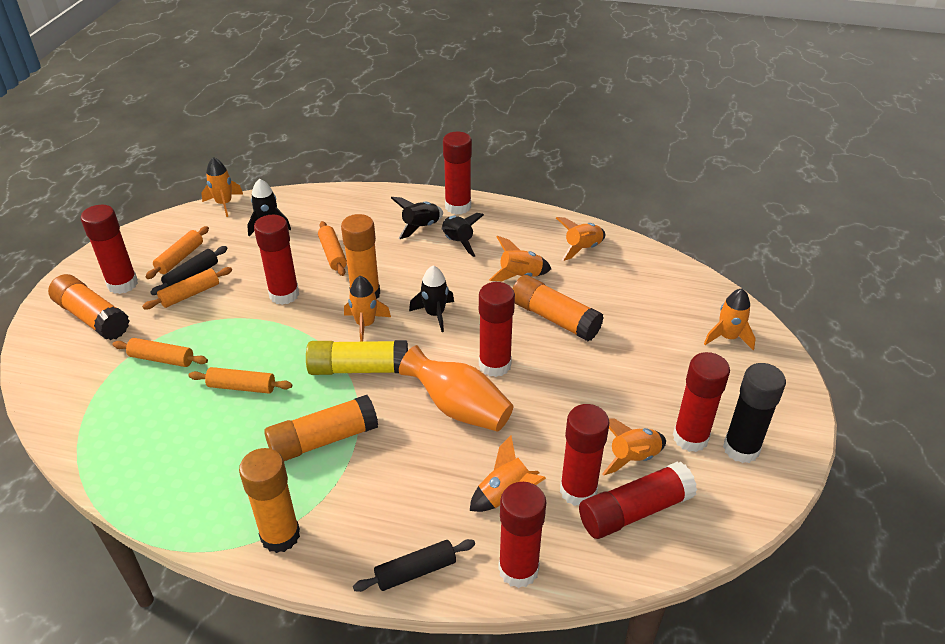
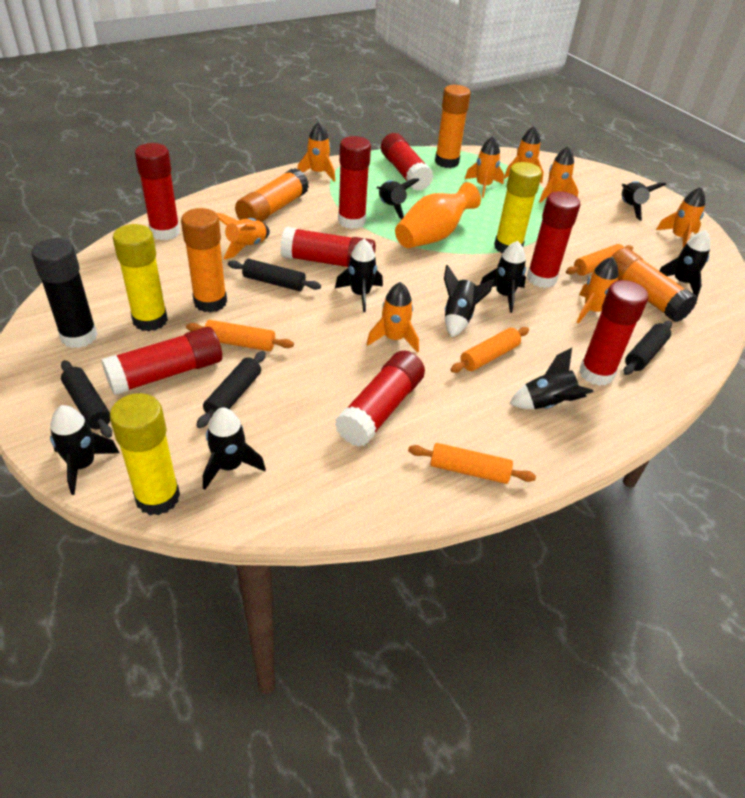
black rocket: 4 -> 9
black rolling pin: 2 -> 4
orange glue stick: 5 -> 4
orange rocket: 7 -> 8
orange rolling pin: 5 -> 4
yellow glue stick: 1 -> 3

